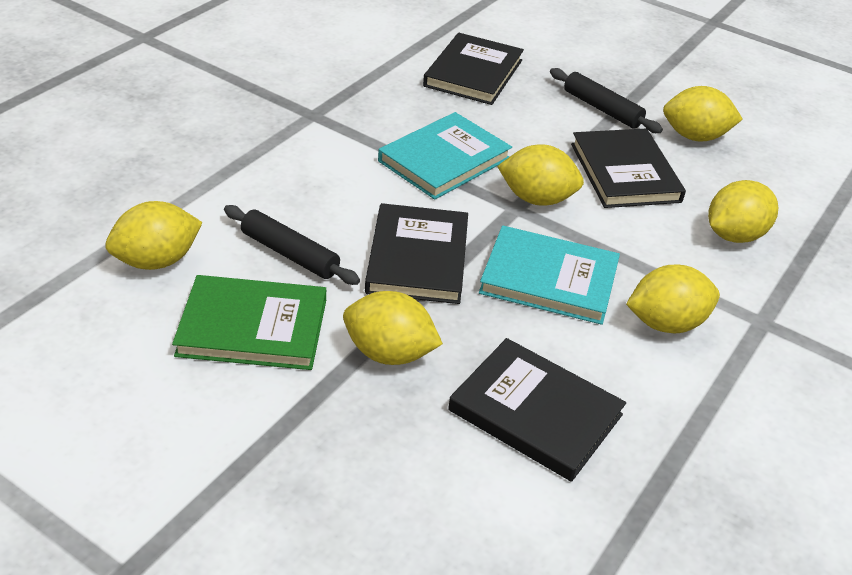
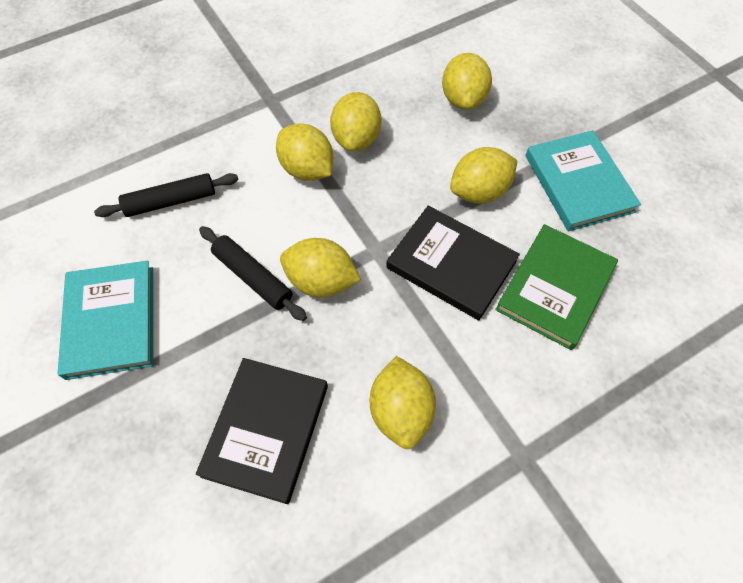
black book: 4 -> 2

